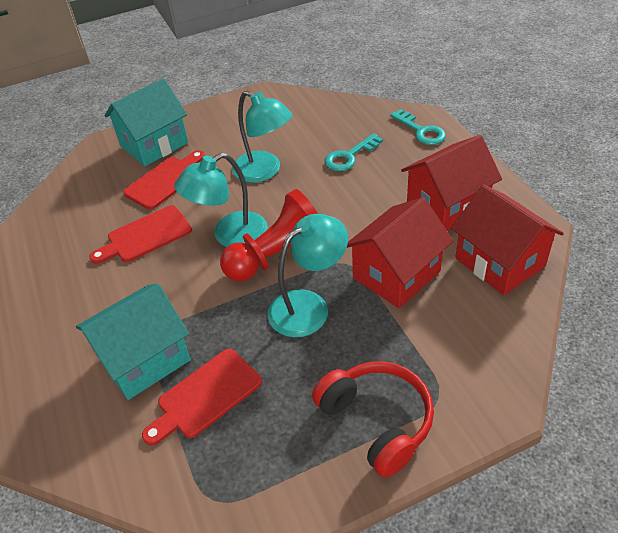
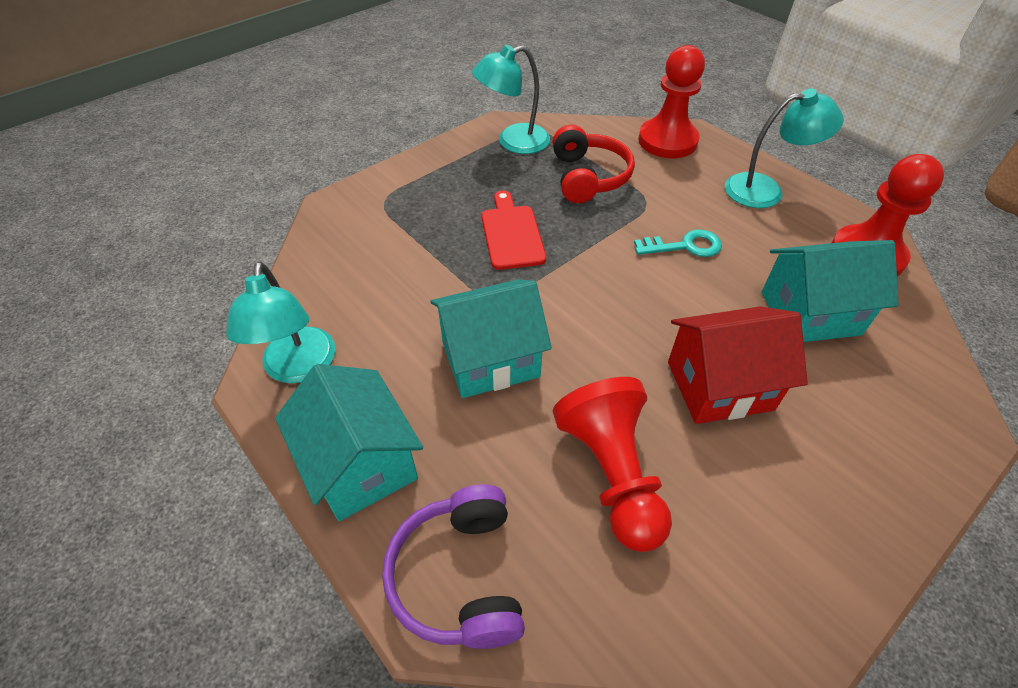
purple headphones: 0 -> 1
red cutting board: 3 -> 1
red house: 3 -> 1
red pawn: 1 -> 3
turquoise house: 2 -> 3
turquoise key: 2 -> 1

